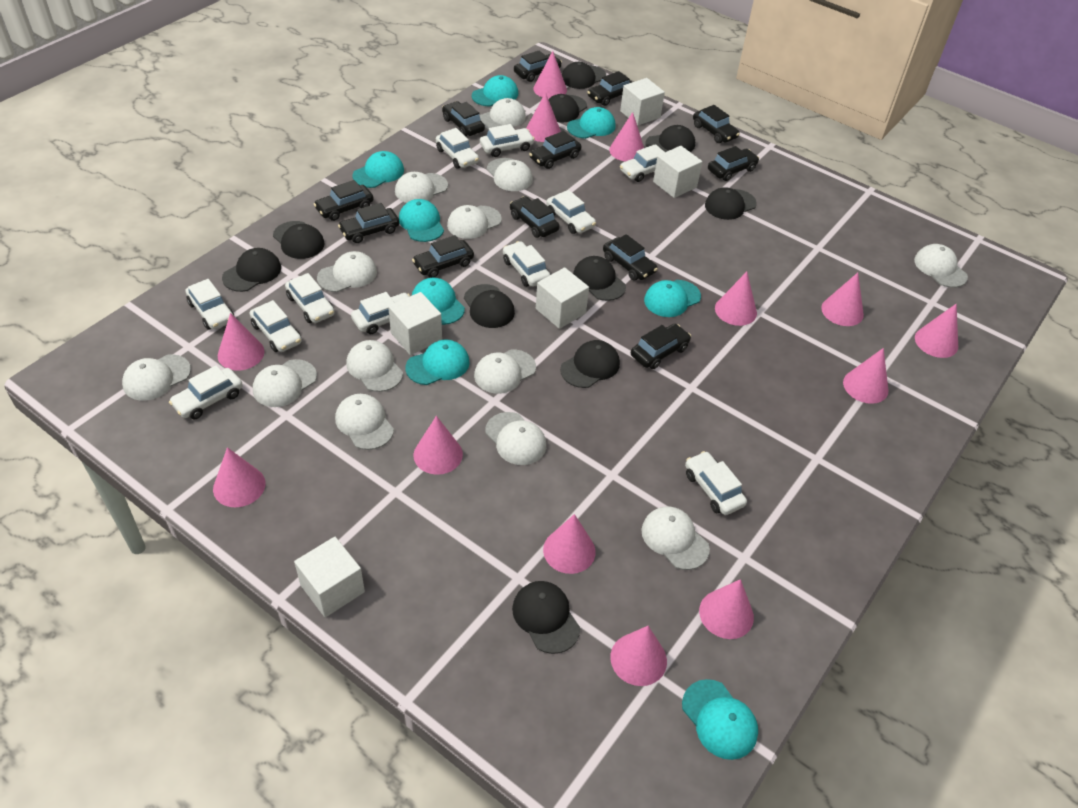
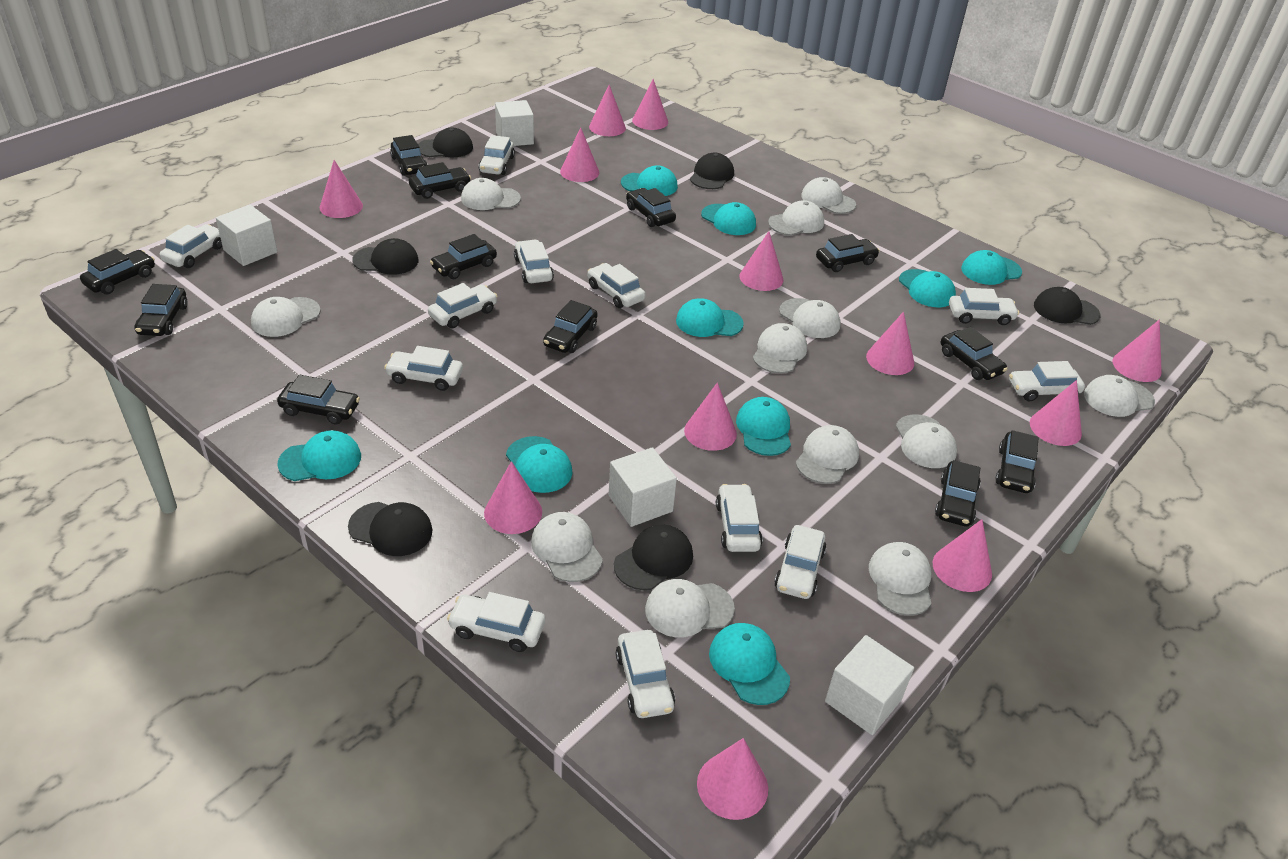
black cap: 10 -> 6
pink cone: 13 -> 12
turquoise cap: 8 -> 9
white cap: 13 -> 12
white car: 11 -> 12
white cube: 5 -> 4

